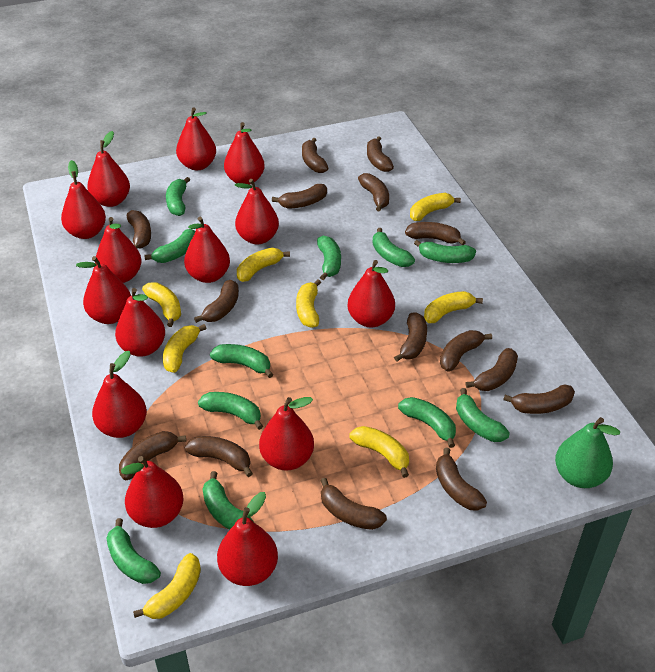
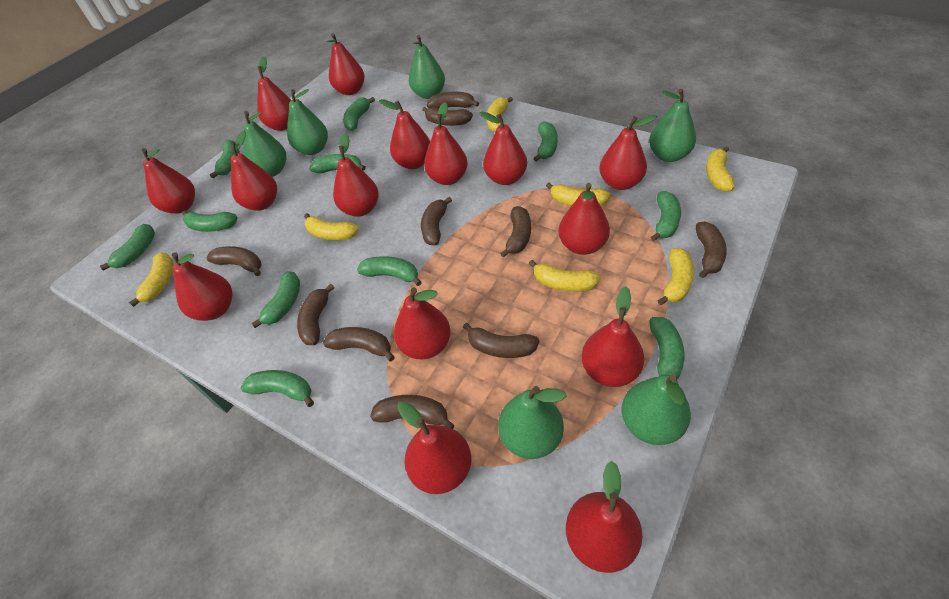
brown banana: 15 -> 10
green pear: 1 -> 6
red pear: 14 -> 15
yellow banana: 8 -> 7

